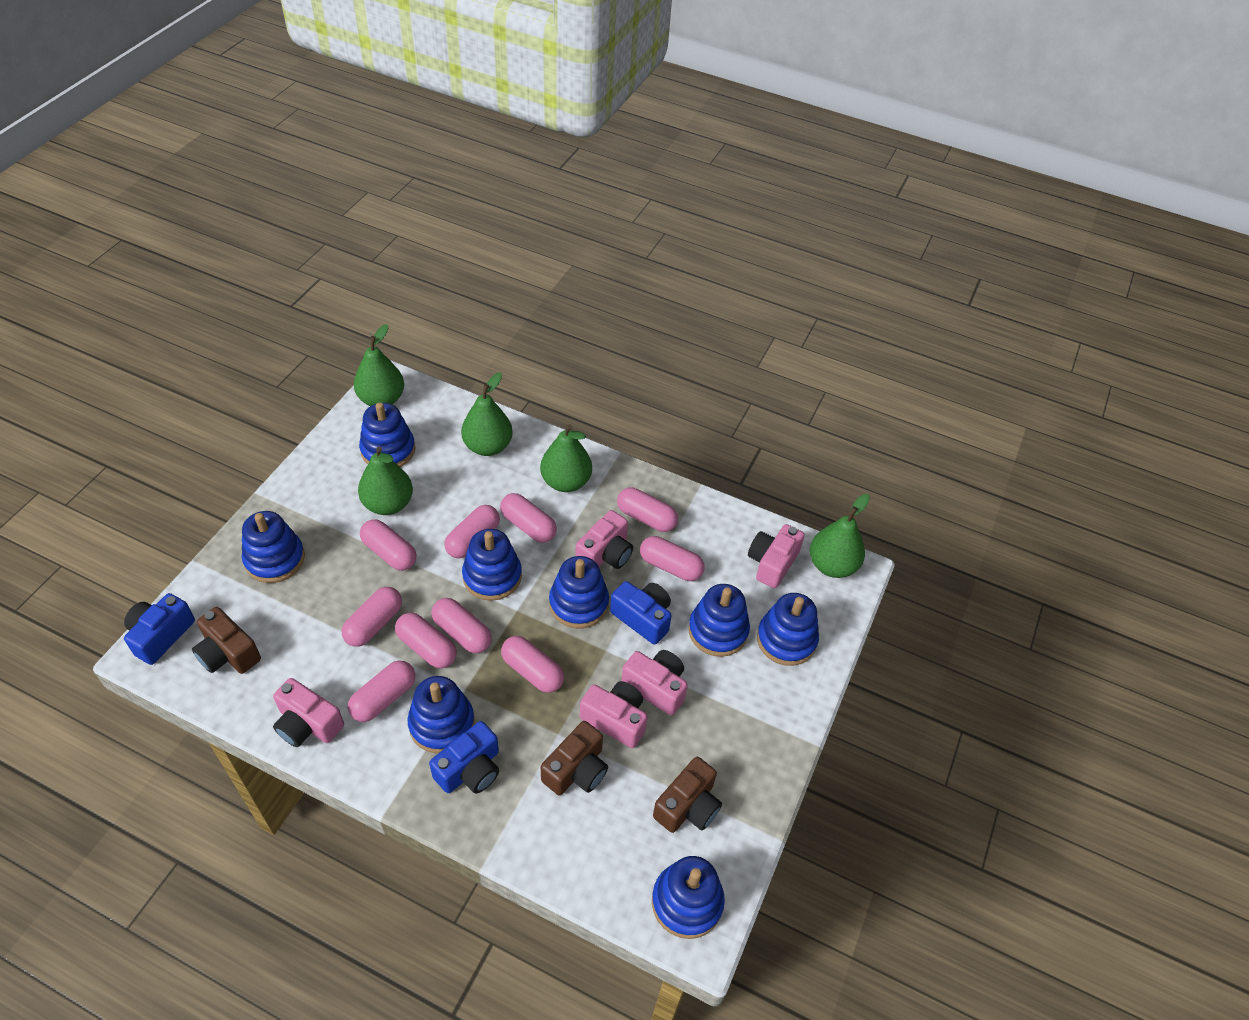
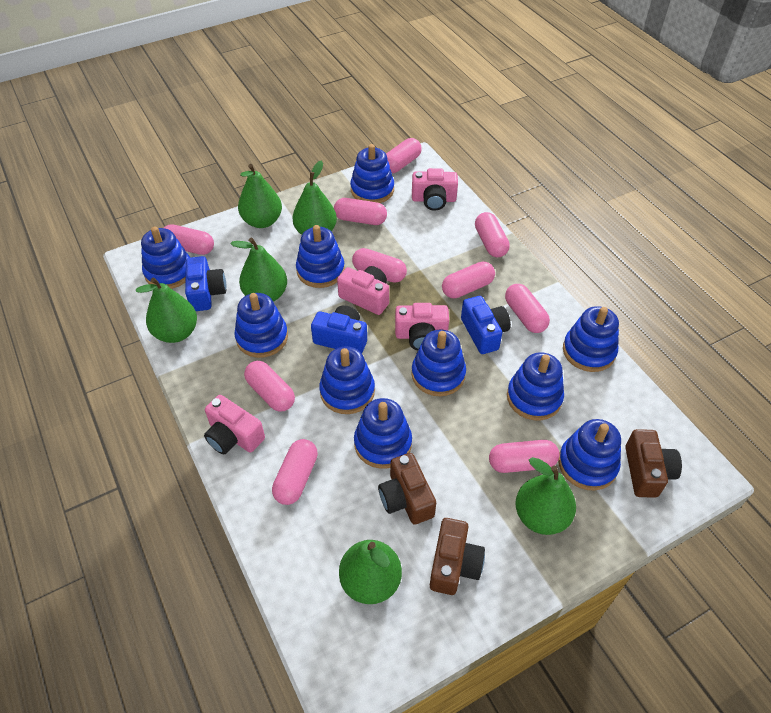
blue stacking toy: 8 -> 10
green pear: 5 -> 6
pink camera: 5 -> 4

